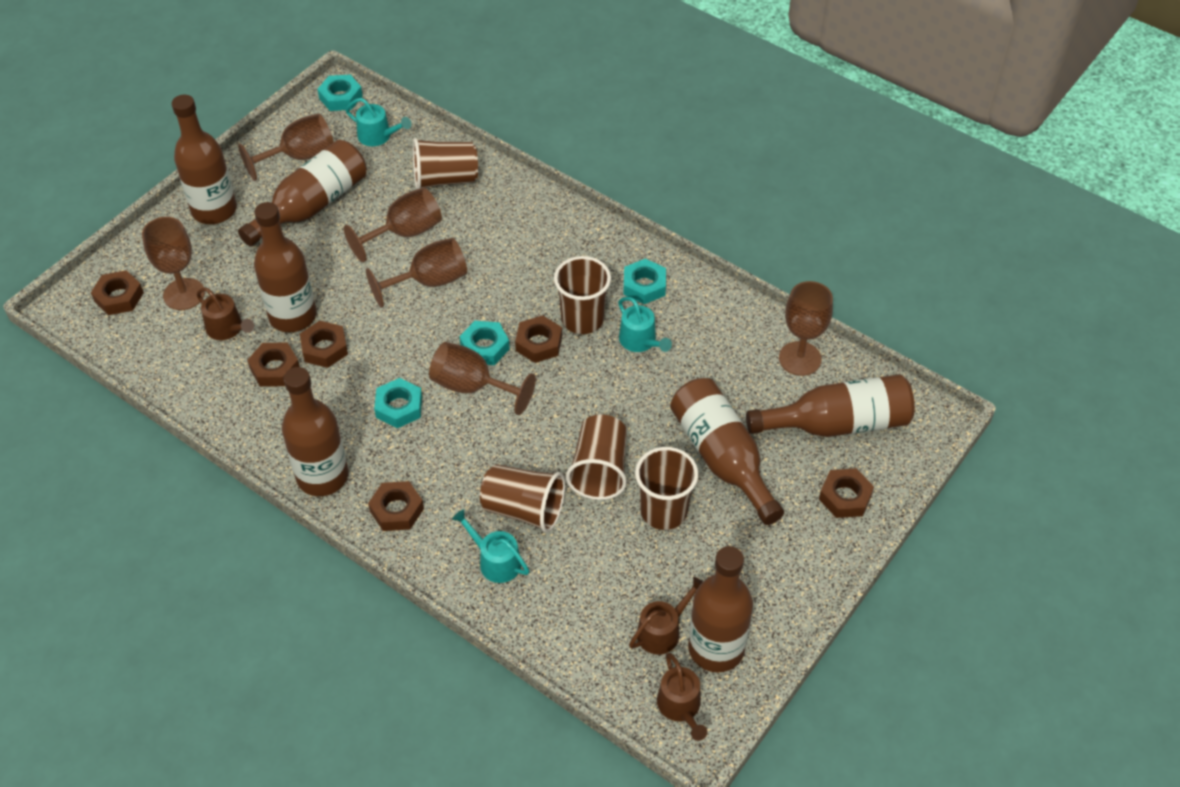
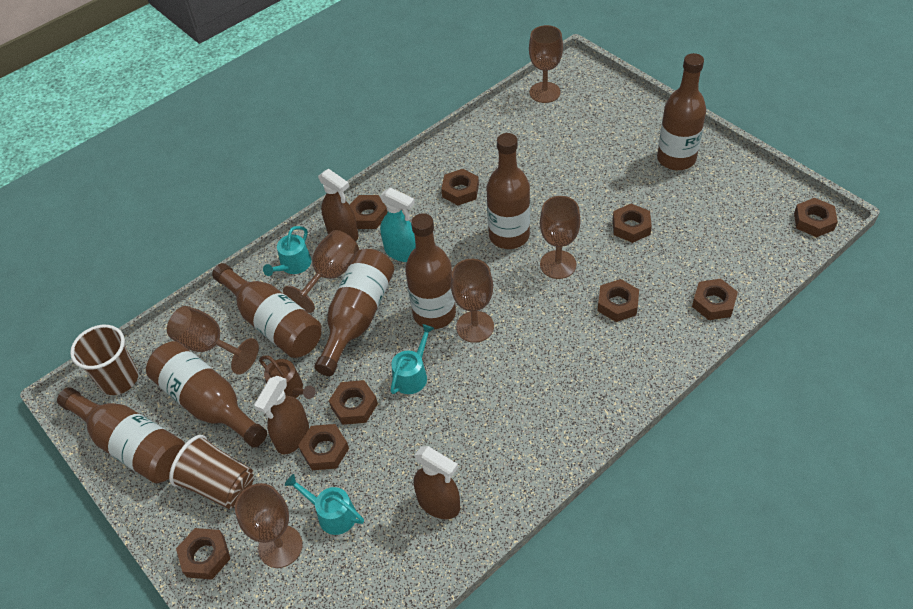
brown cup: 5 -> 2
brown nut: 6 -> 9
brown spray bottle: 0 -> 3
brown watering can: 3 -> 1
turquoise nut: 4 -> 0
turquoise spray bottle: 0 -> 1

